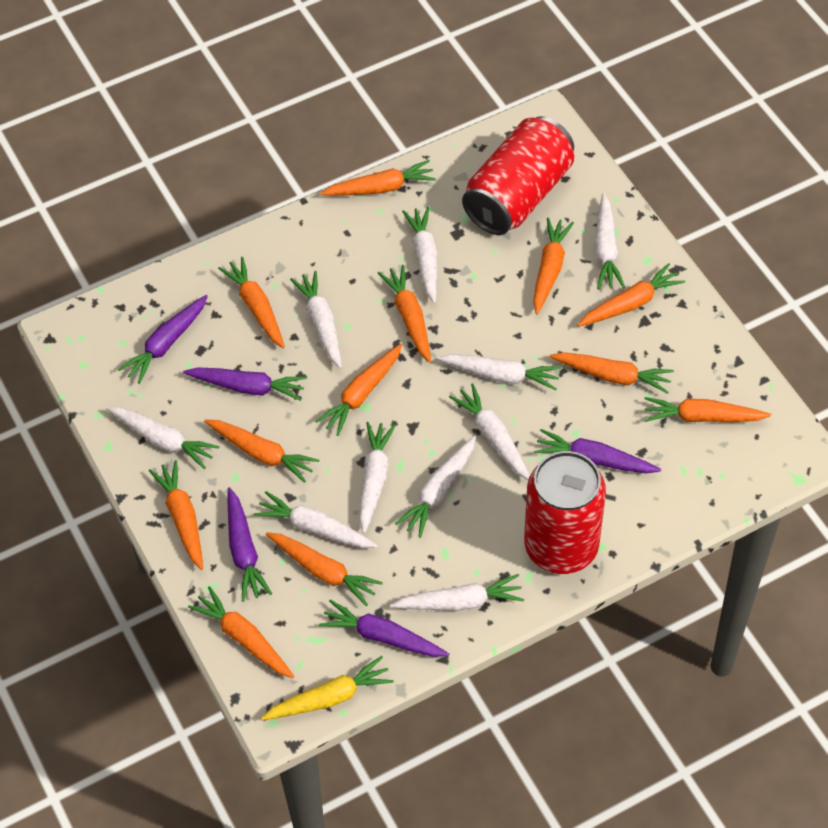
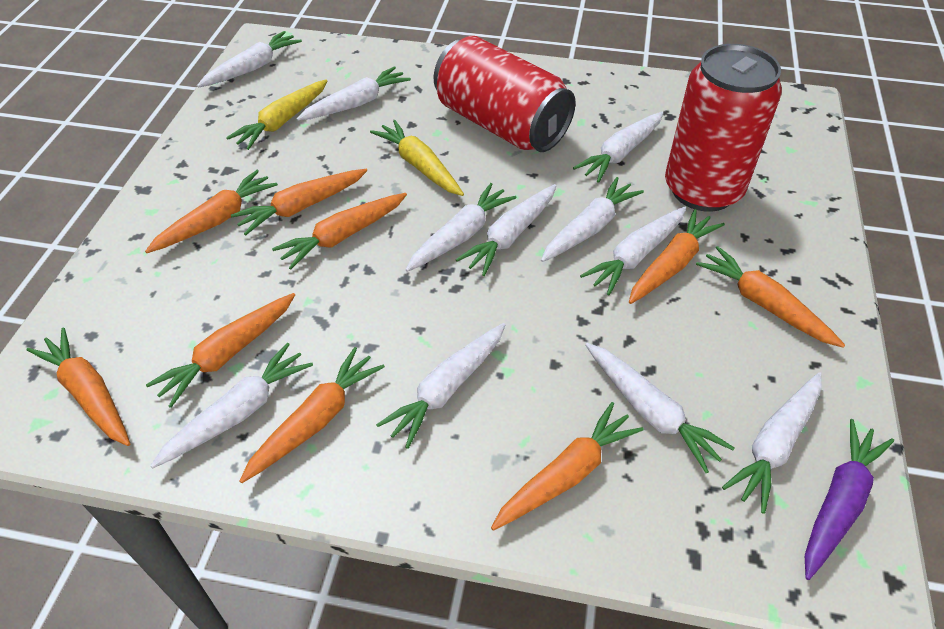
orange carrot: 12 -> 9
purple carrot: 5 -> 1
white carrot: 10 -> 11
yellow carrot: 1 -> 2

